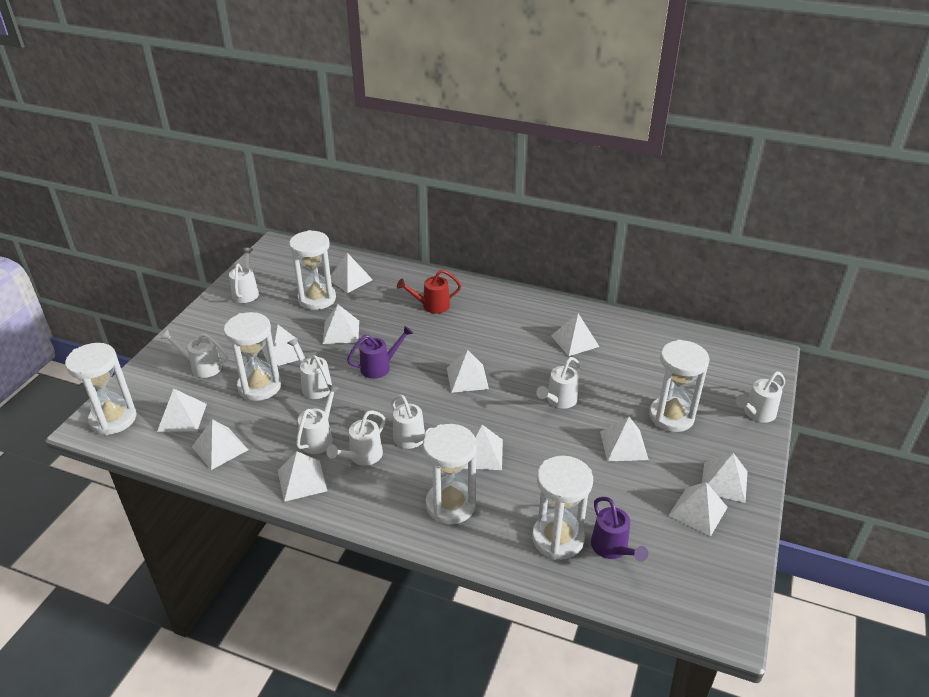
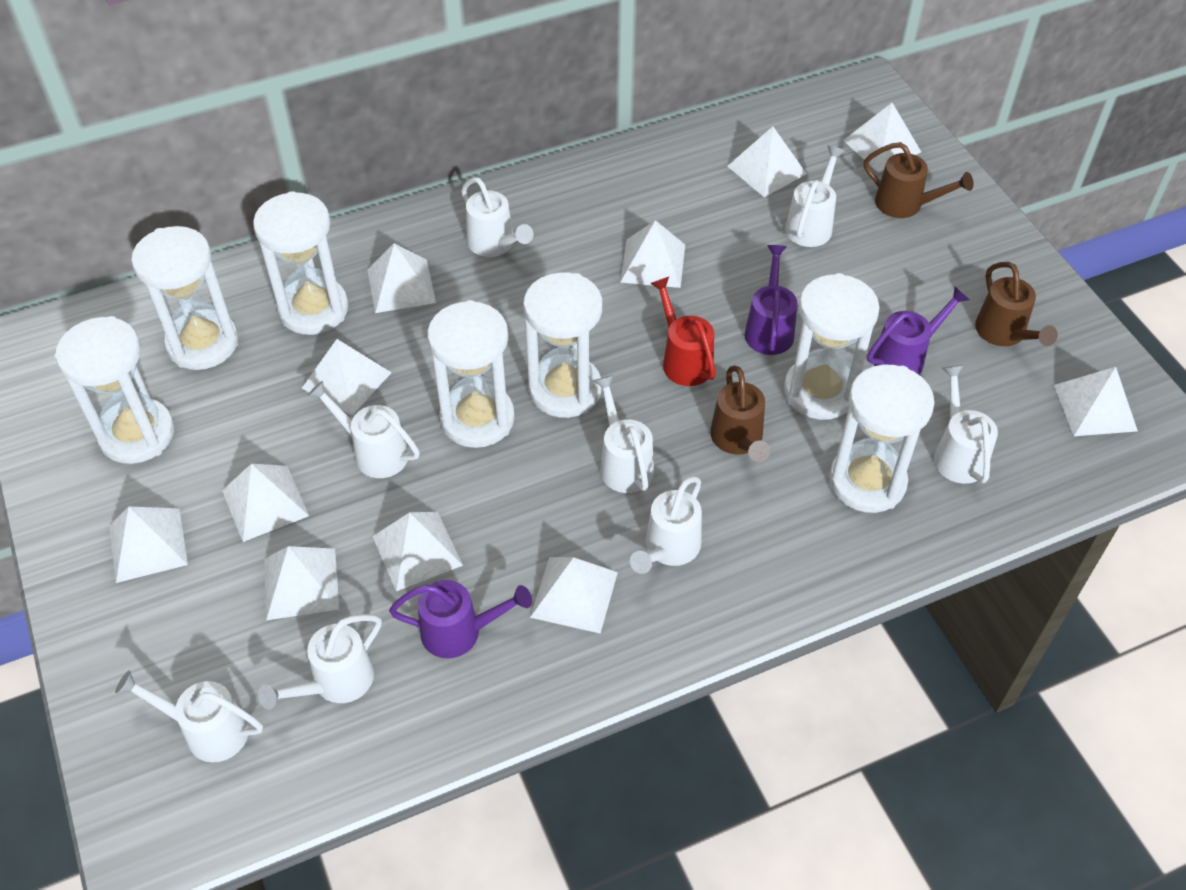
brown watering can: 0 -> 3
purple watering can: 2 -> 3
white hourglass: 6 -> 7
white pyramid: 12 -> 11

